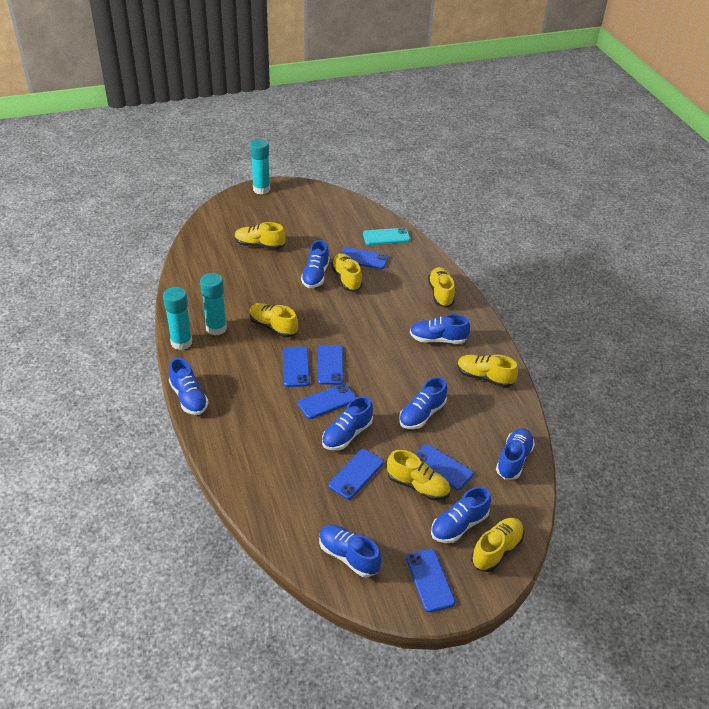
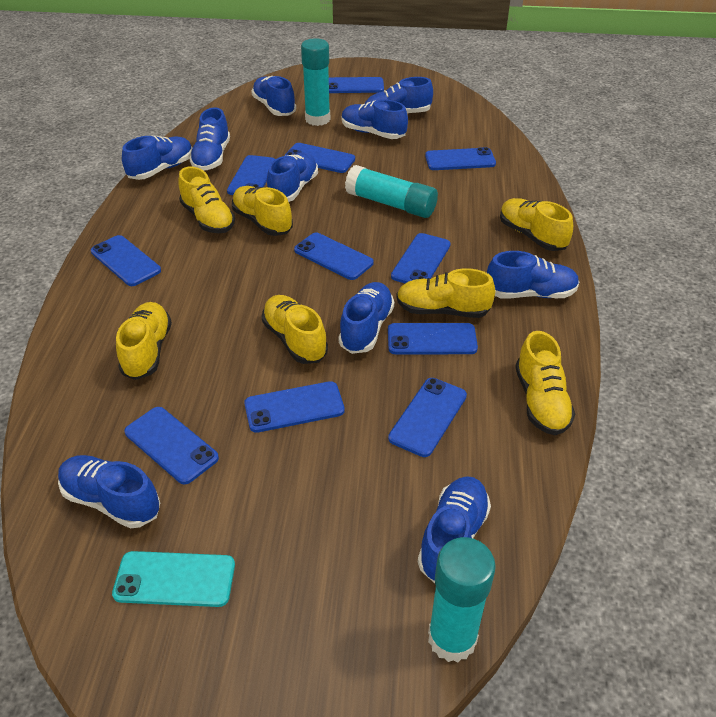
blue phone: 7 -> 11
blue shoe: 8 -> 10

